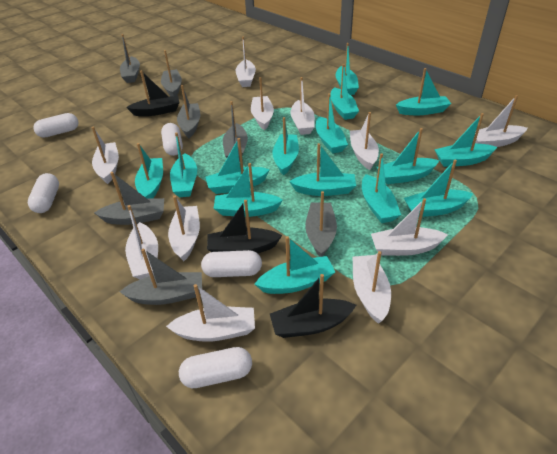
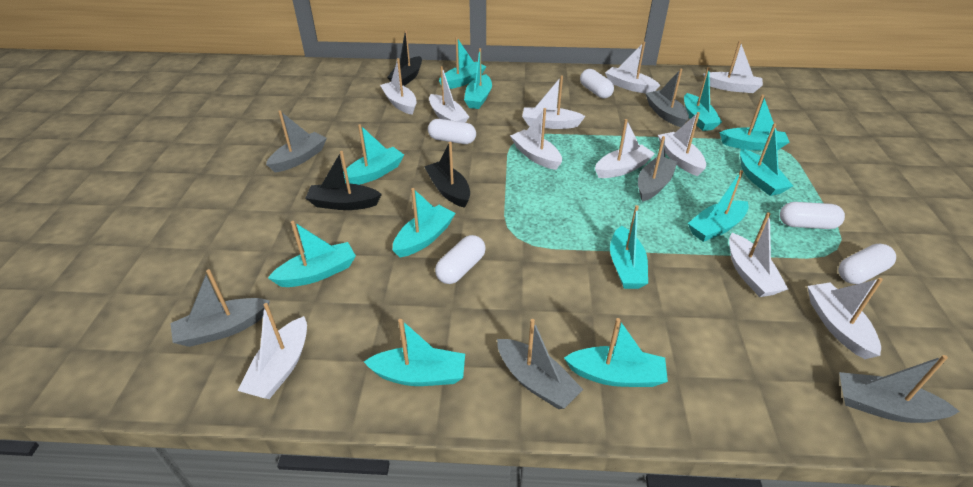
grey boat: 7 -> 6
turquoise boat: 15 -> 12

